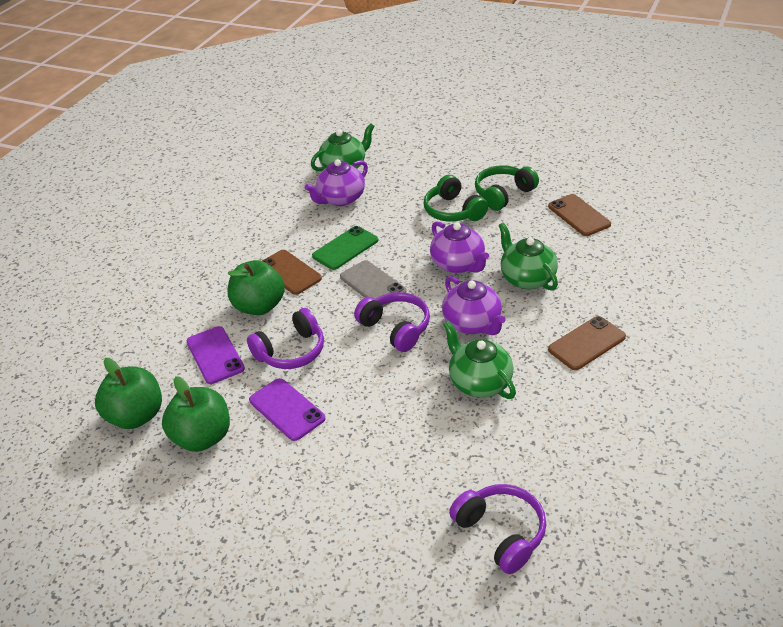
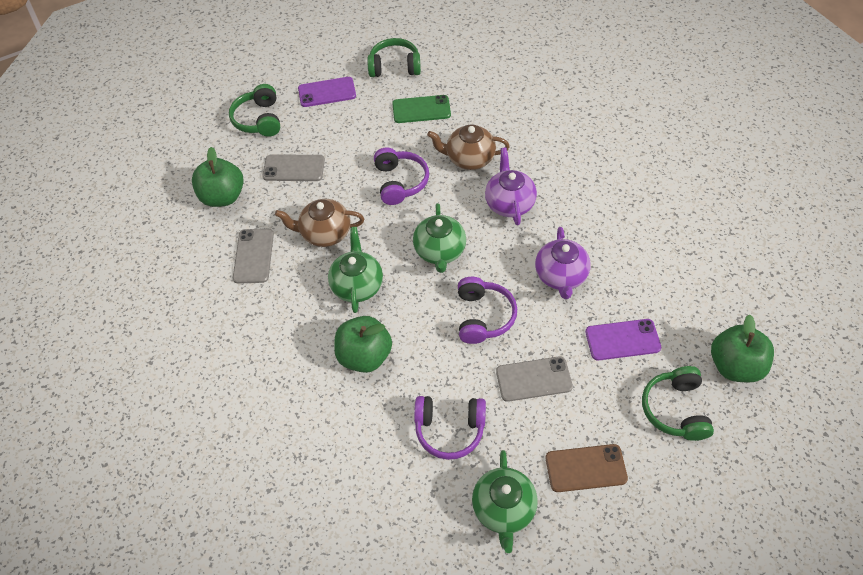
brown phone: 3 -> 1
brown teapot: 0 -> 2
green headphones: 2 -> 3
grey phone: 1 -> 3
purple teapot: 3 -> 2

